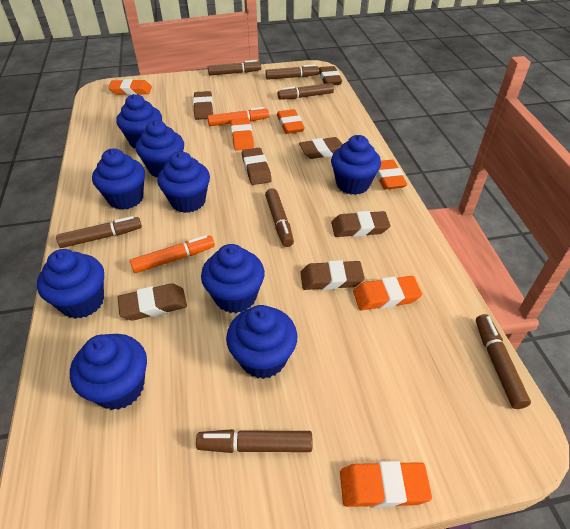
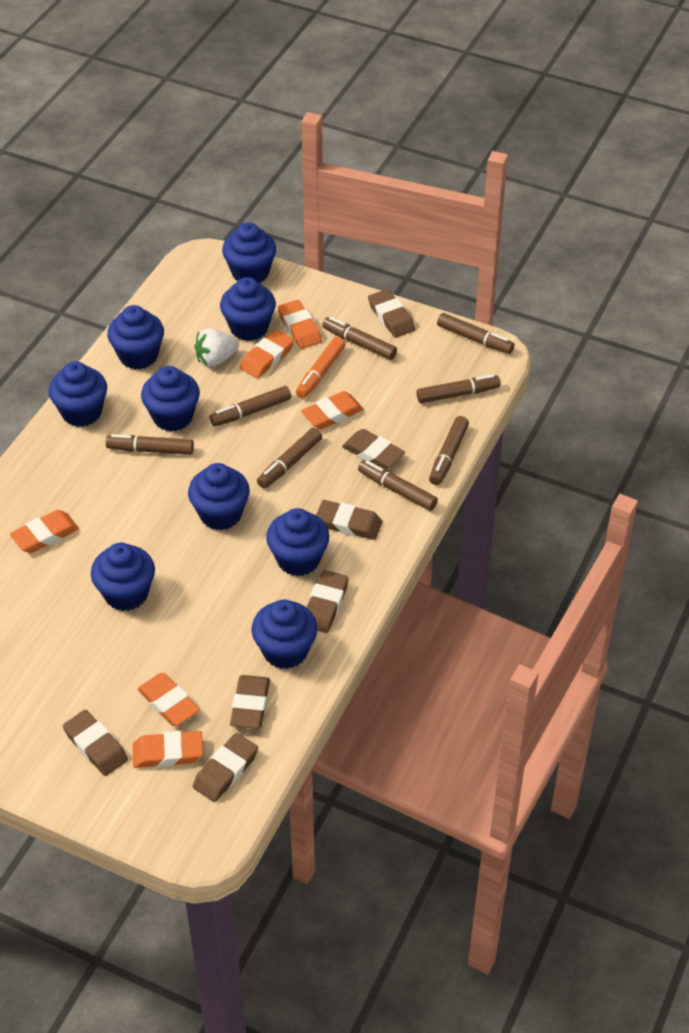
brown marker: 7 -> 8
orange marker: 2 -> 1
white strawberry: 0 -> 1

